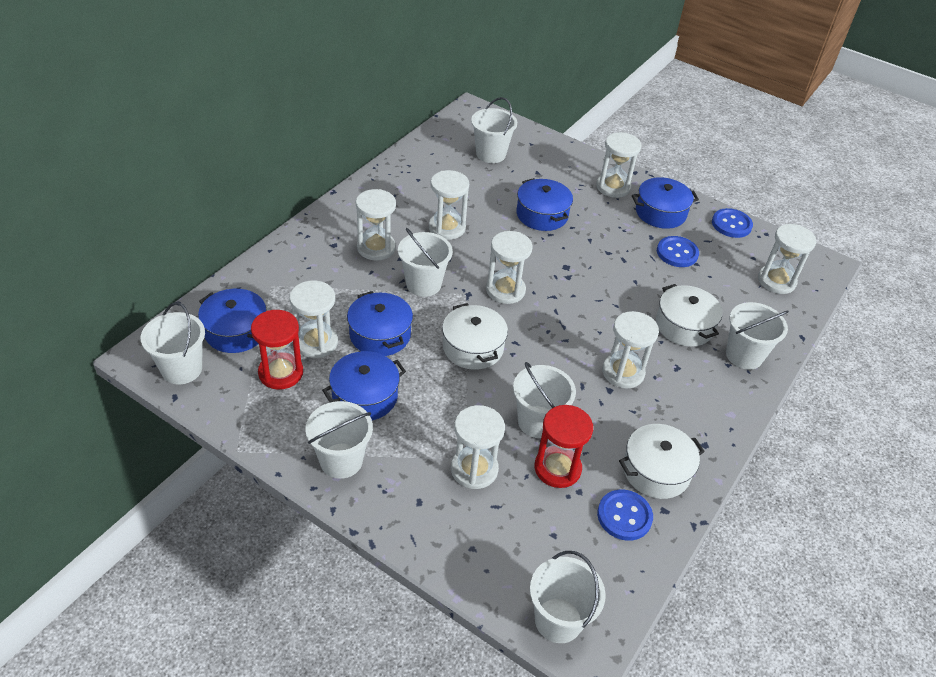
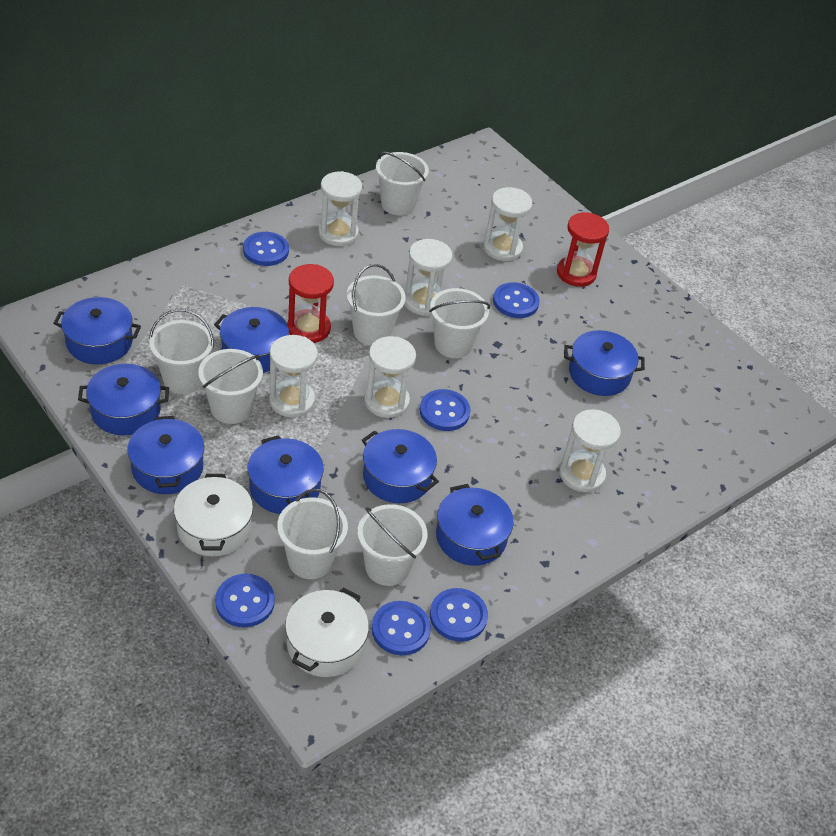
blue button: 3 -> 6
blue pot: 5 -> 8
white hourglass: 8 -> 6
white pot: 3 -> 2

